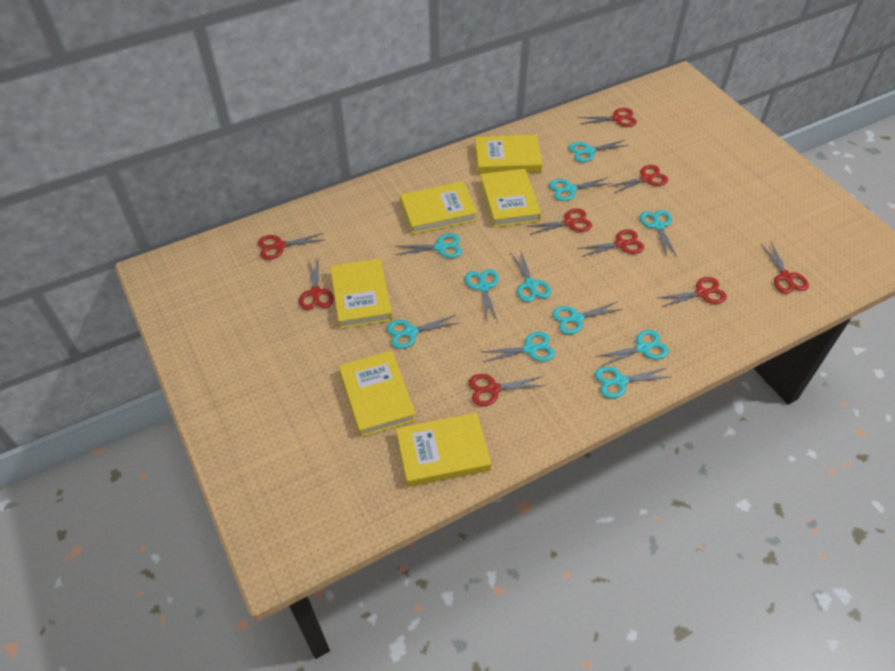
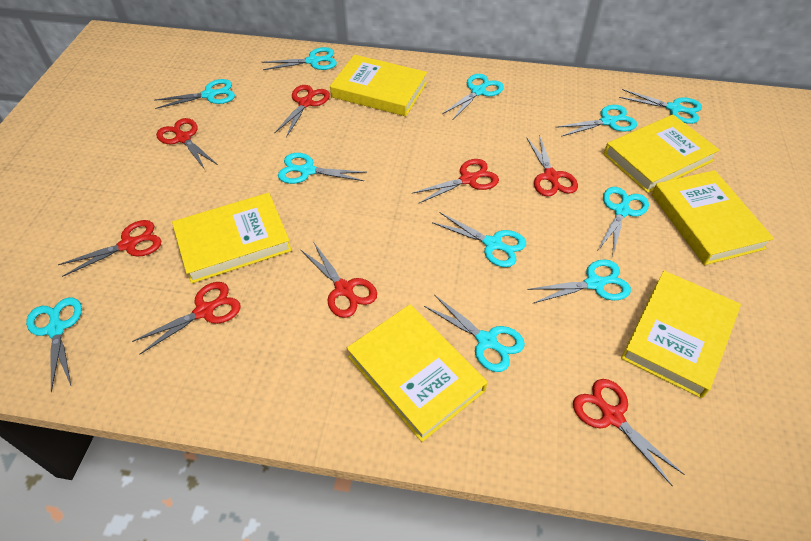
red scissors: 9 -> 8

